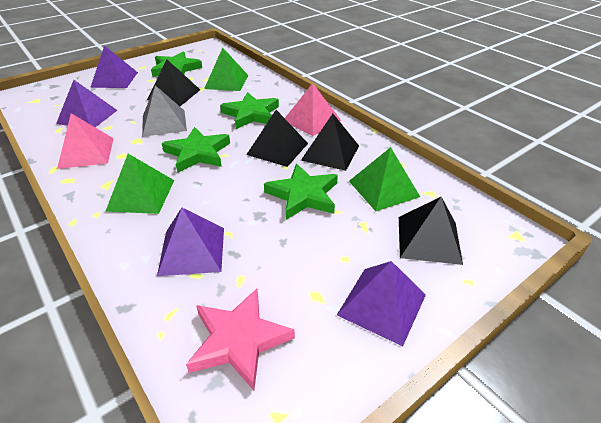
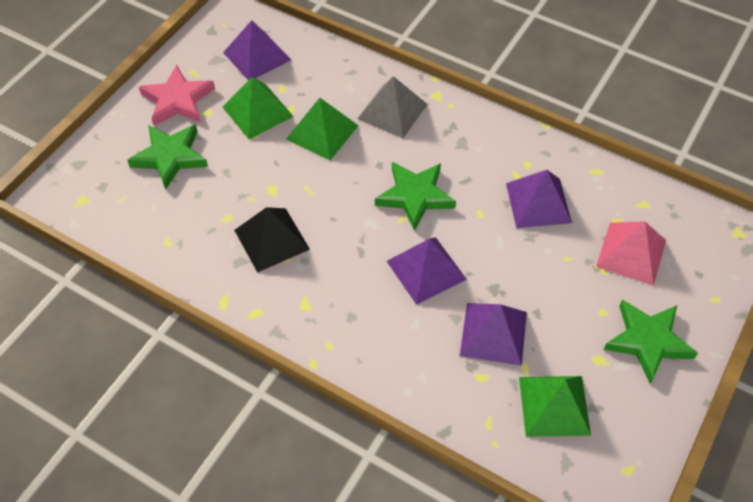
black pyramid: 4 -> 1
green star: 4 -> 3
pink pyramid: 2 -> 1

